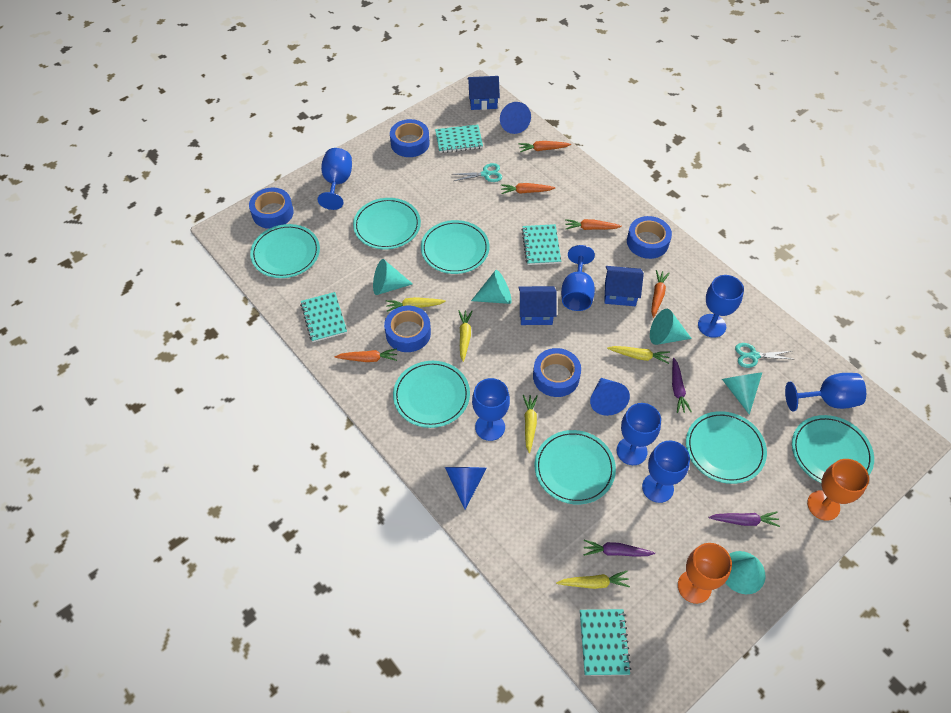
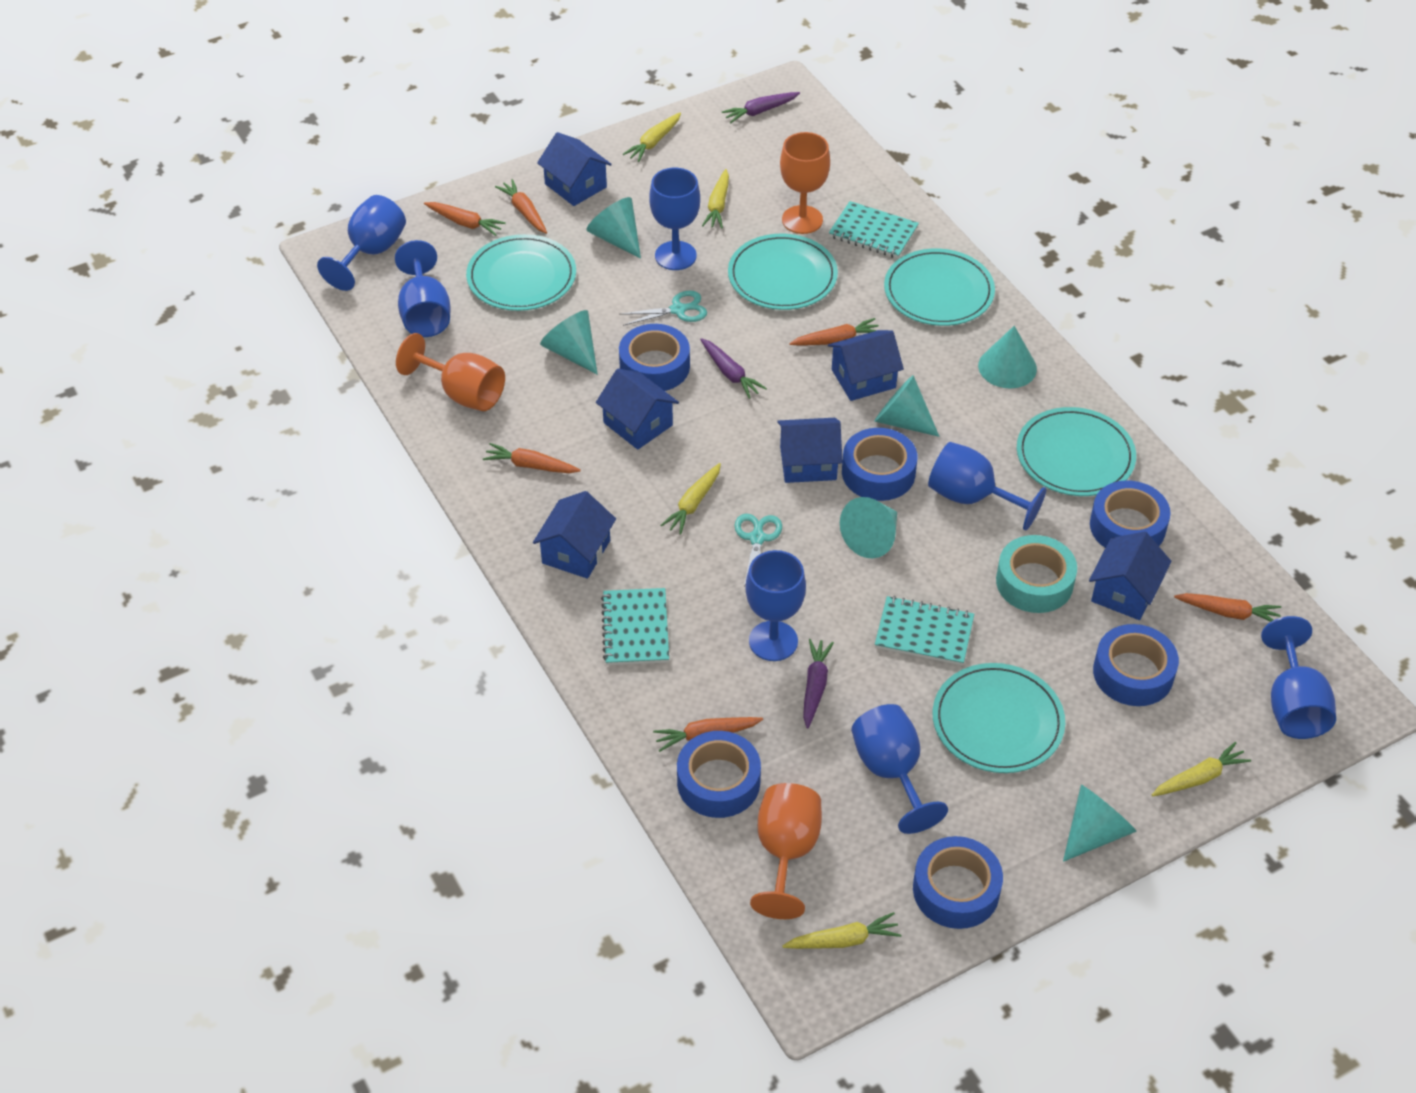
blue cone: 3 -> 0
blue house: 3 -> 6
blue tape: 5 -> 6
orange carrot: 5 -> 6
orange goblet: 2 -> 3
turquoise cone: 5 -> 6
turquoise notebook: 4 -> 3
turquoise plate: 7 -> 5
turquoise tape: 0 -> 1

